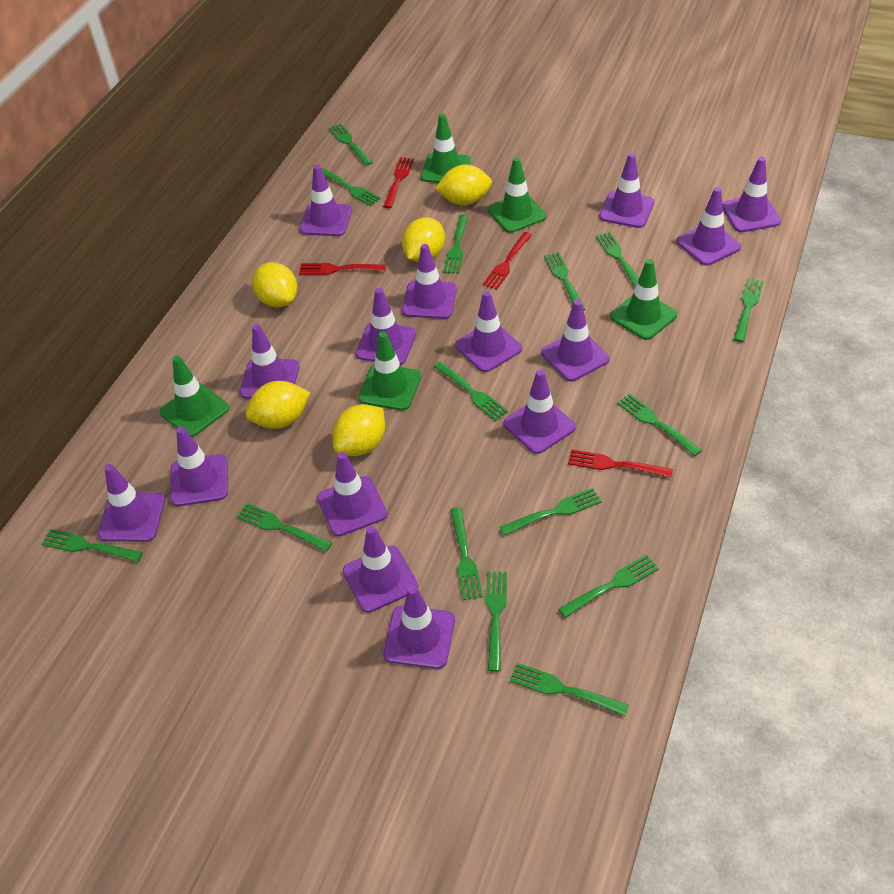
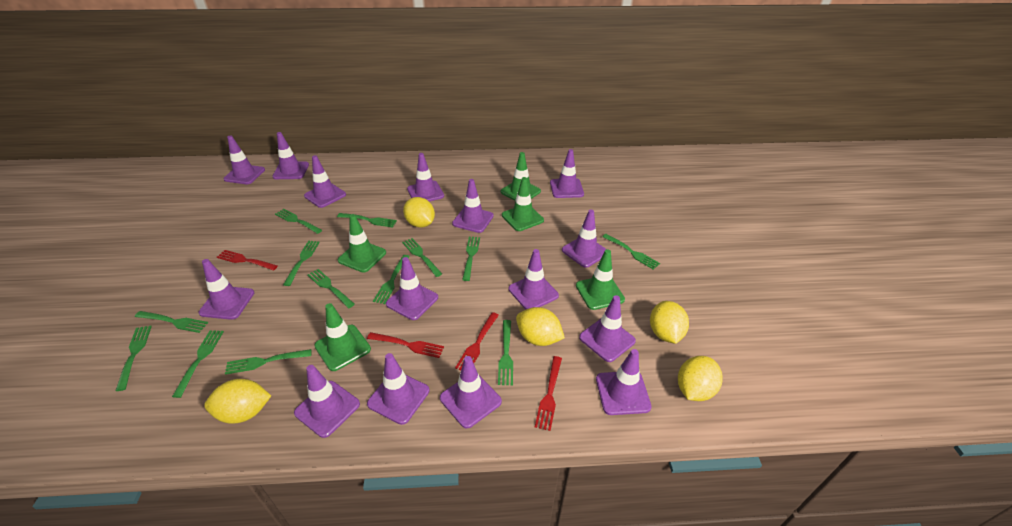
green fork: 15 -> 13

